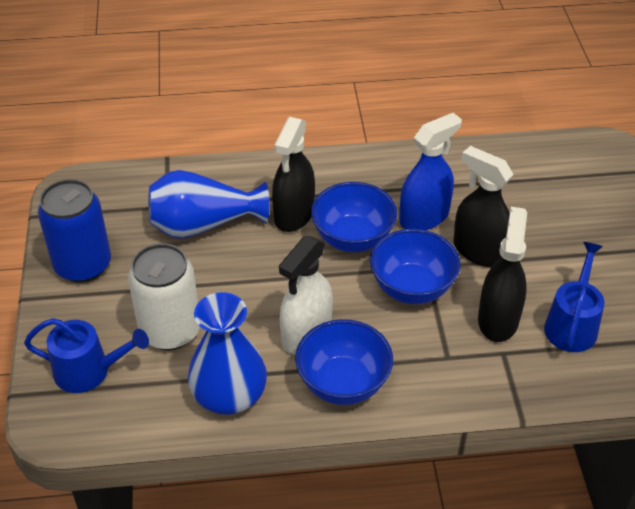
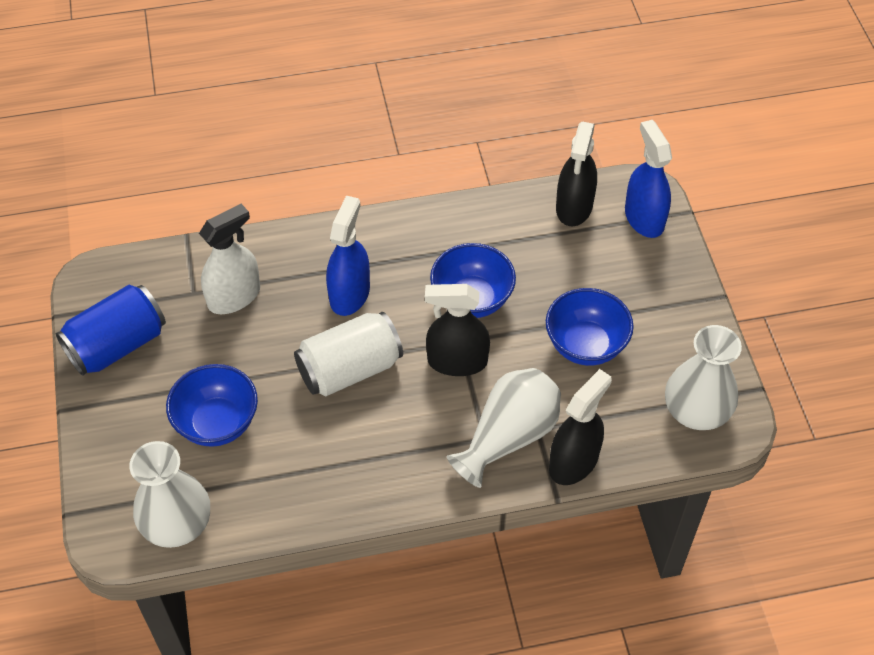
blue spray bottle: 1 -> 2
blue vase: 2 -> 0
blue watering can: 2 -> 0
white vase: 0 -> 3

